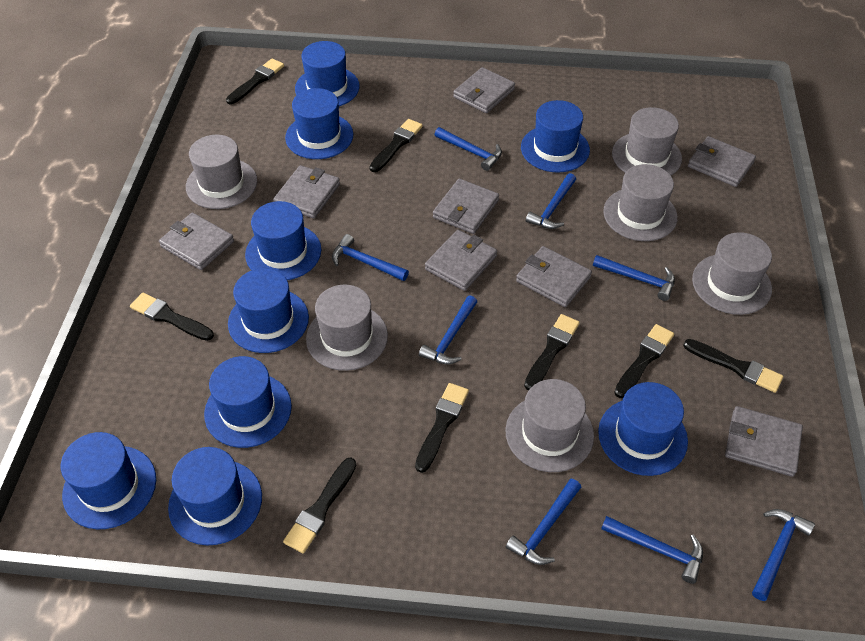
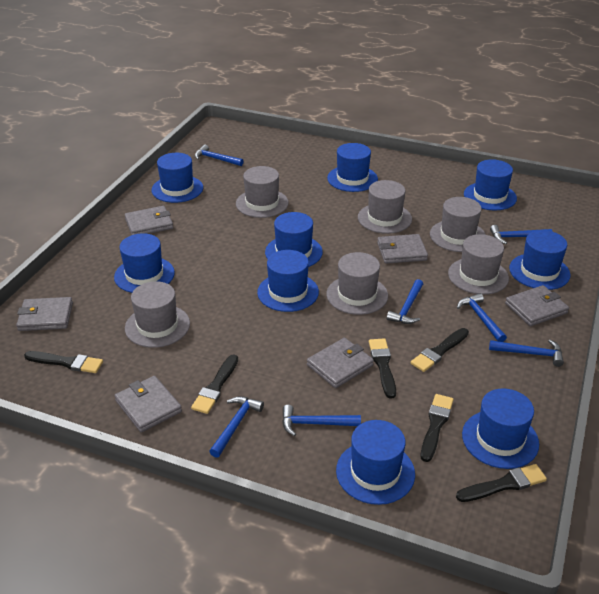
black brush: 8 -> 6
blue hammer: 8 -> 7
grey wallet: 8 -> 6

